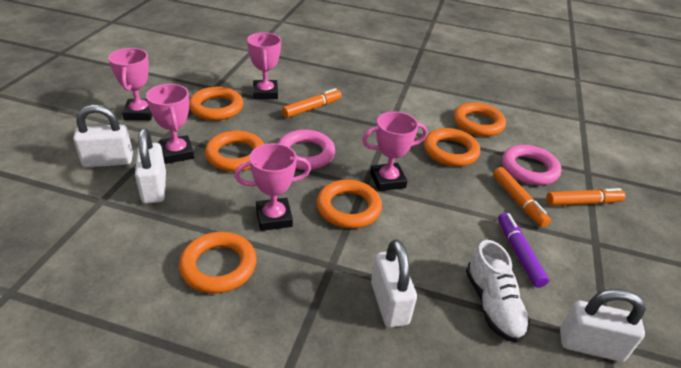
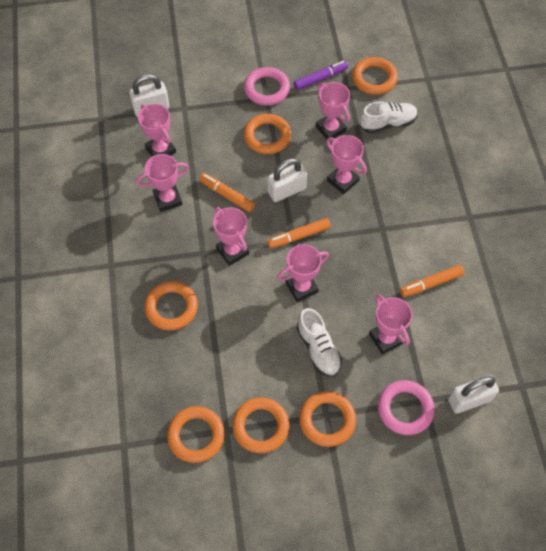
pink trophy: 5 -> 7
white padlock: 4 -> 3
white shoe: 1 -> 2

